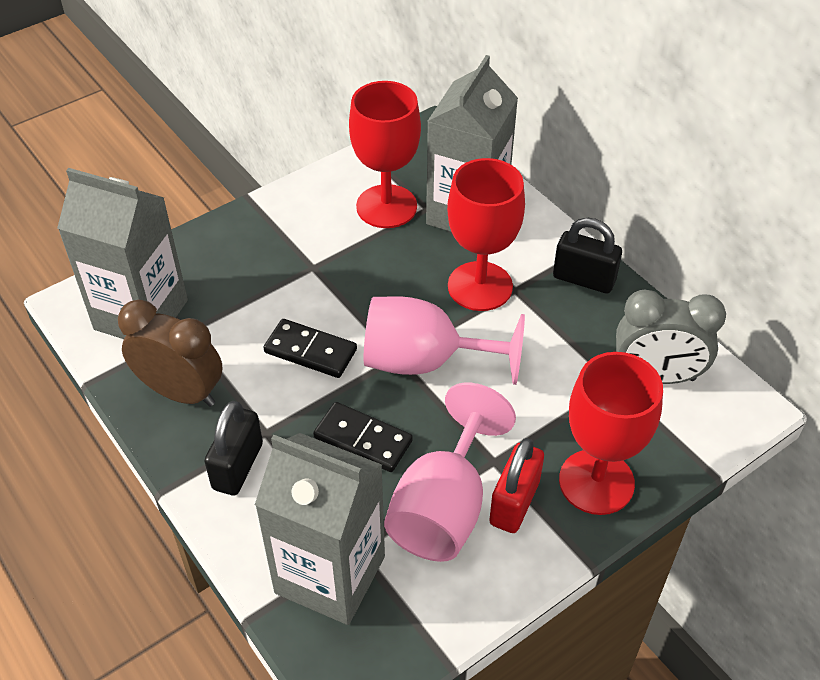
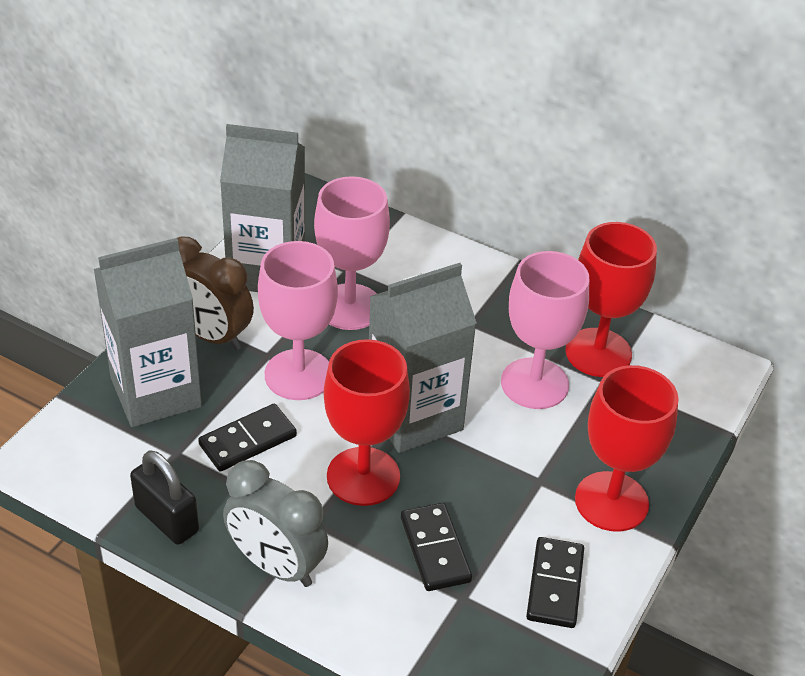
black domino: 2 -> 3
black padlock: 2 -> 1
pink goblet: 2 -> 3
red padlock: 1 -> 0

